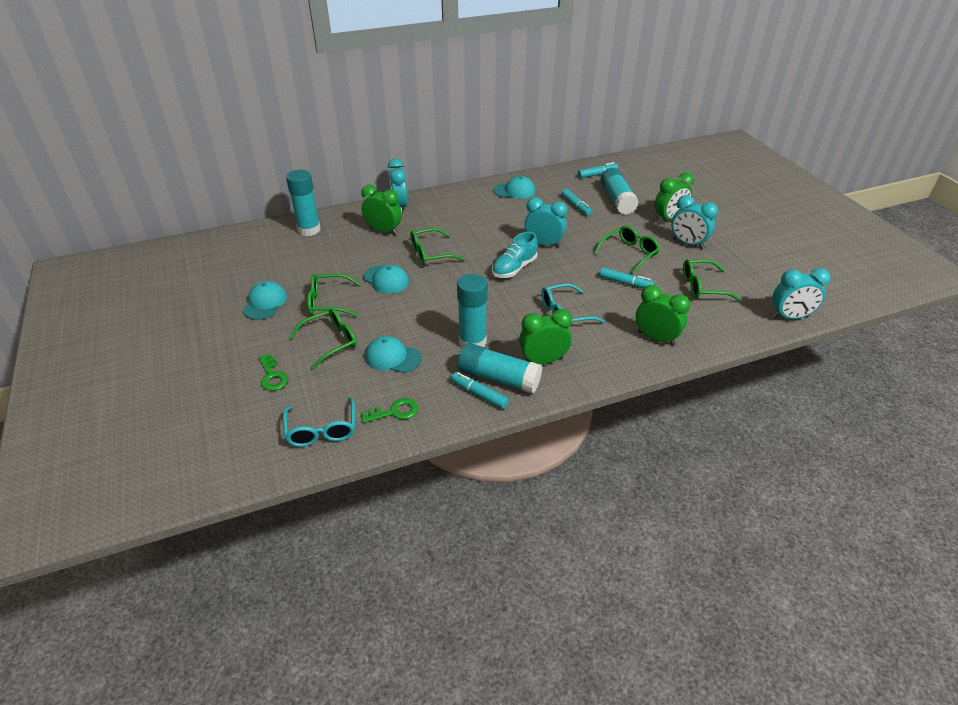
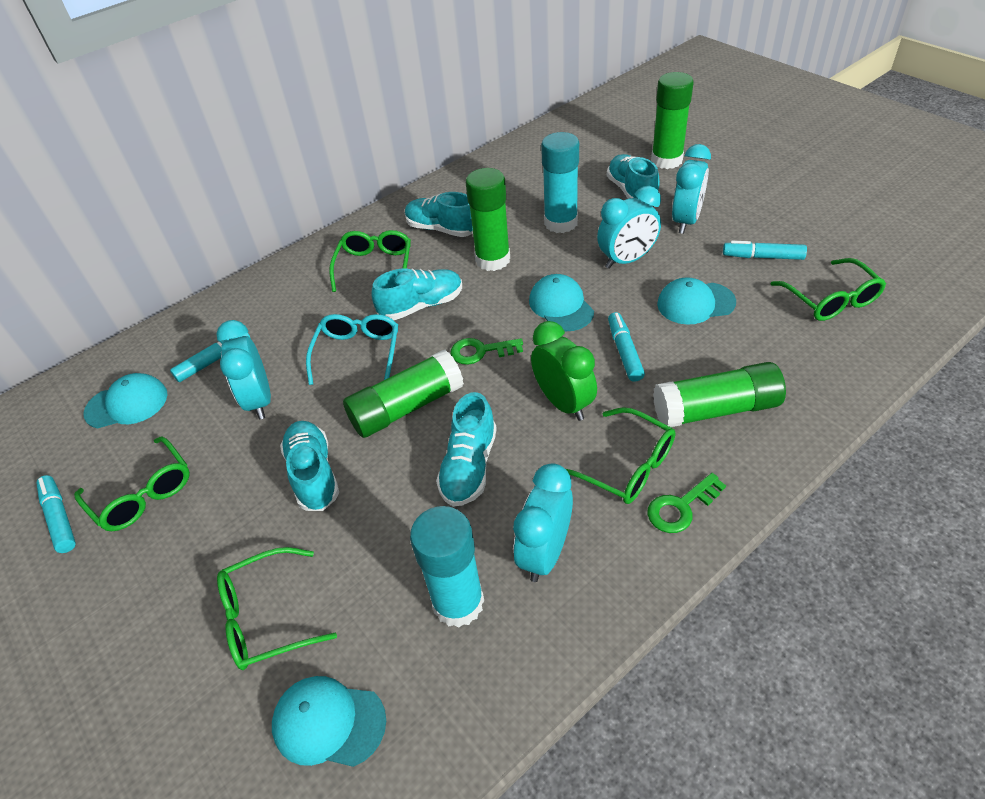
green clock: 4 -> 1
green glue stick: 0 -> 4
turquoise glasses: 2 -> 1
turquoise glue stick: 4 -> 2
turquoise shoe: 1 -> 5

